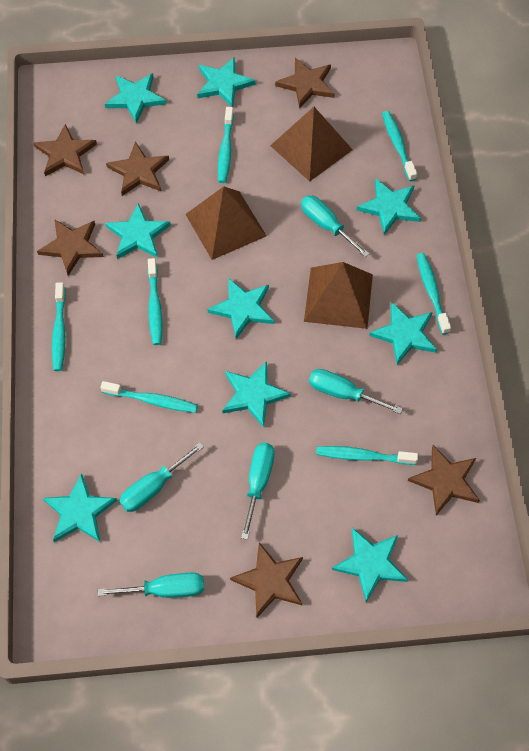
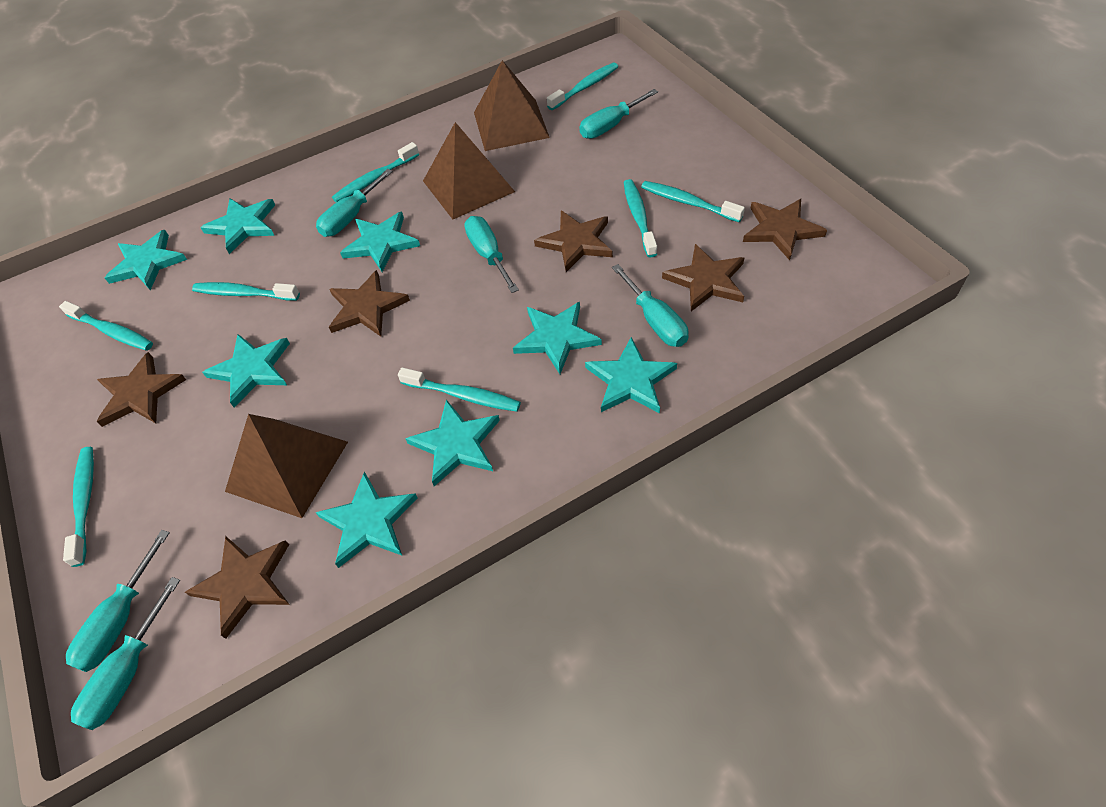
turquoise screwdriver: 5 -> 6
turquoise star: 9 -> 8
turquoise toothbrush: 7 -> 8

